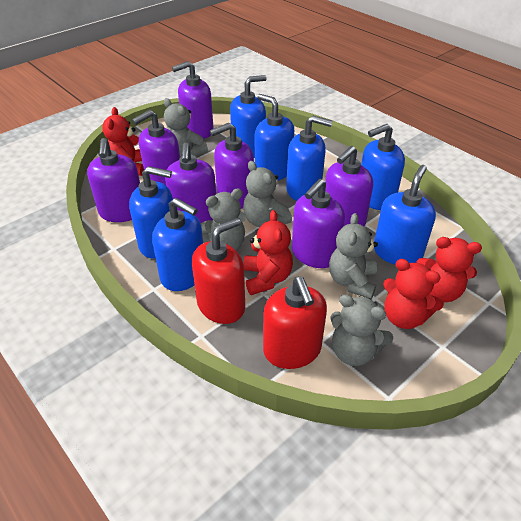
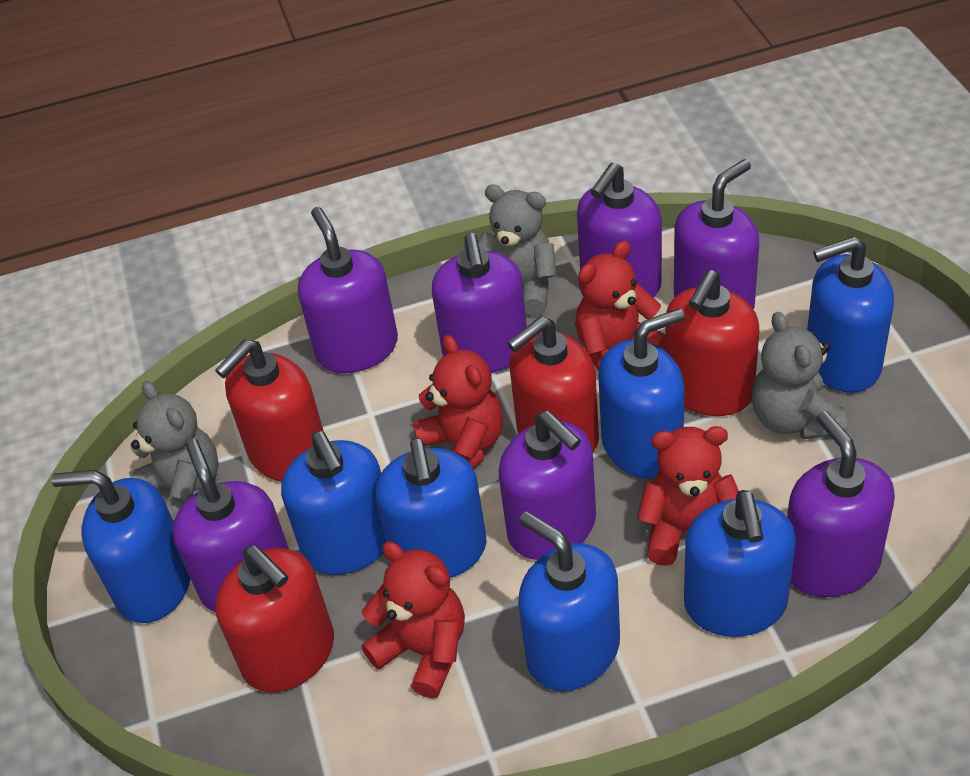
grey teddy bear: 5 -> 3
red soap dispenser: 2 -> 4

